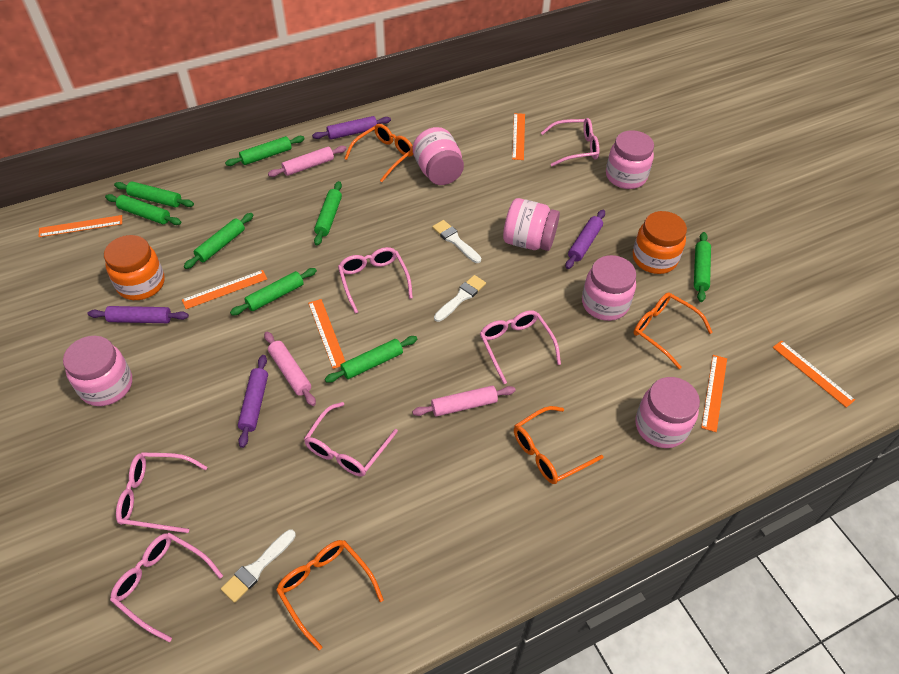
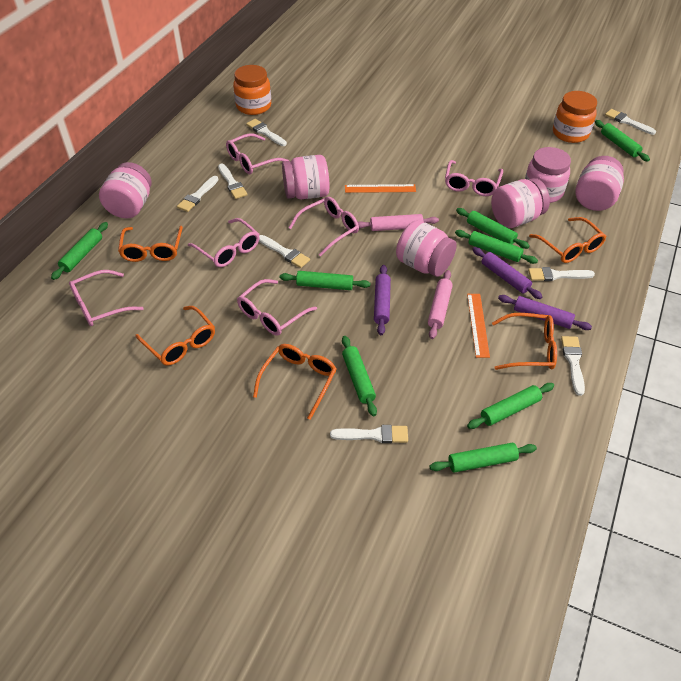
orange glasses: 4 -> 5
orange ruler: 6 -> 2
pink rolling pin: 3 -> 2
purple rolling pin: 4 -> 3
white brush: 3 -> 8

